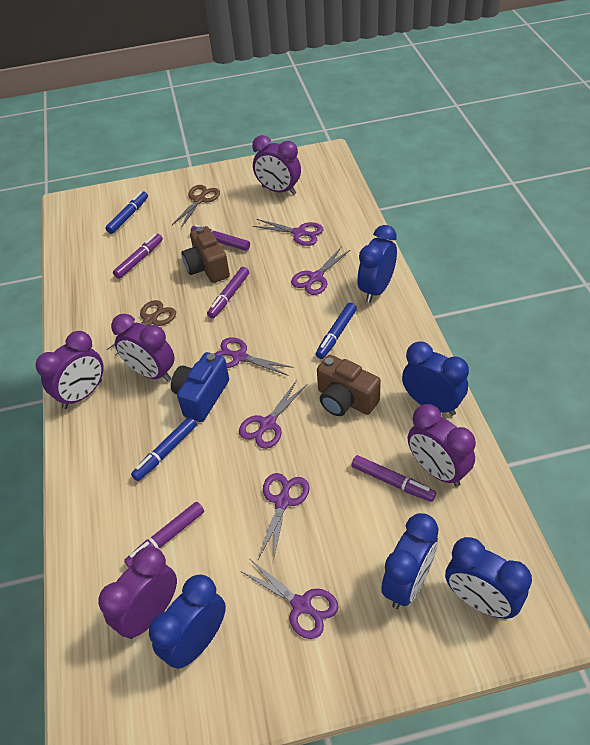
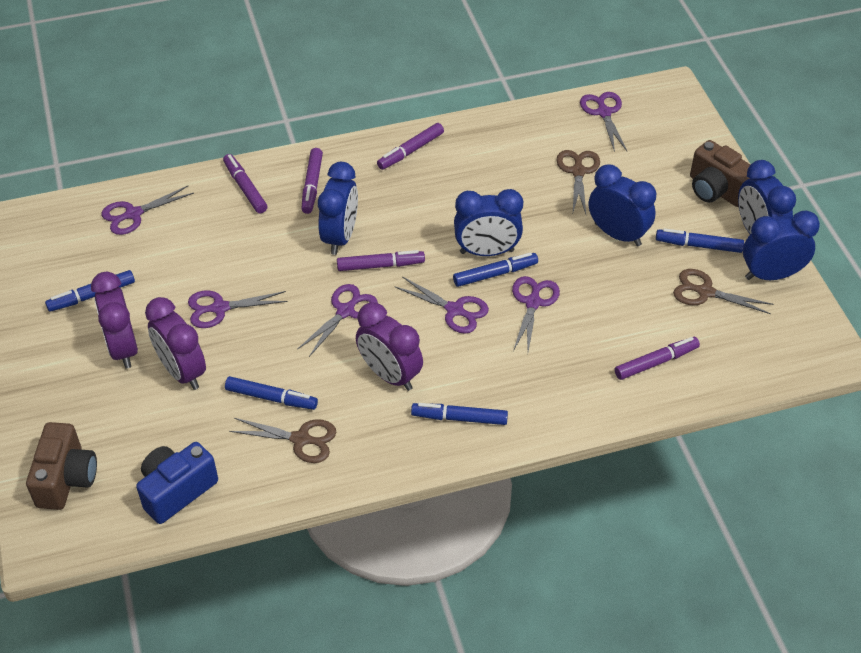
blue marker: 3 -> 5
brown scissors: 2 -> 3
purple clock: 5 -> 3

